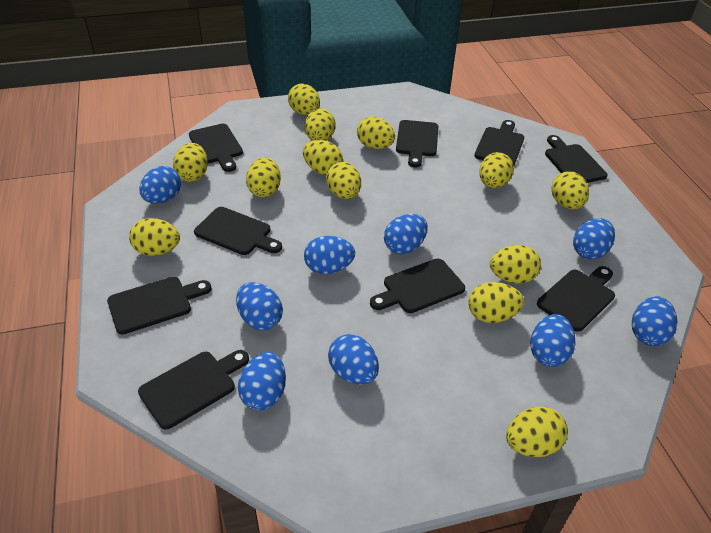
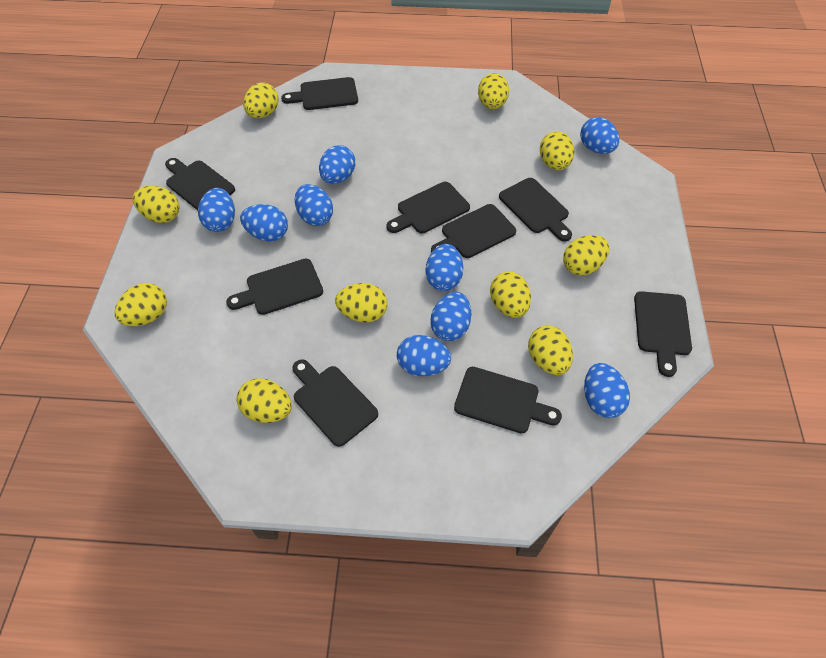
yellow egg: 13 -> 10

